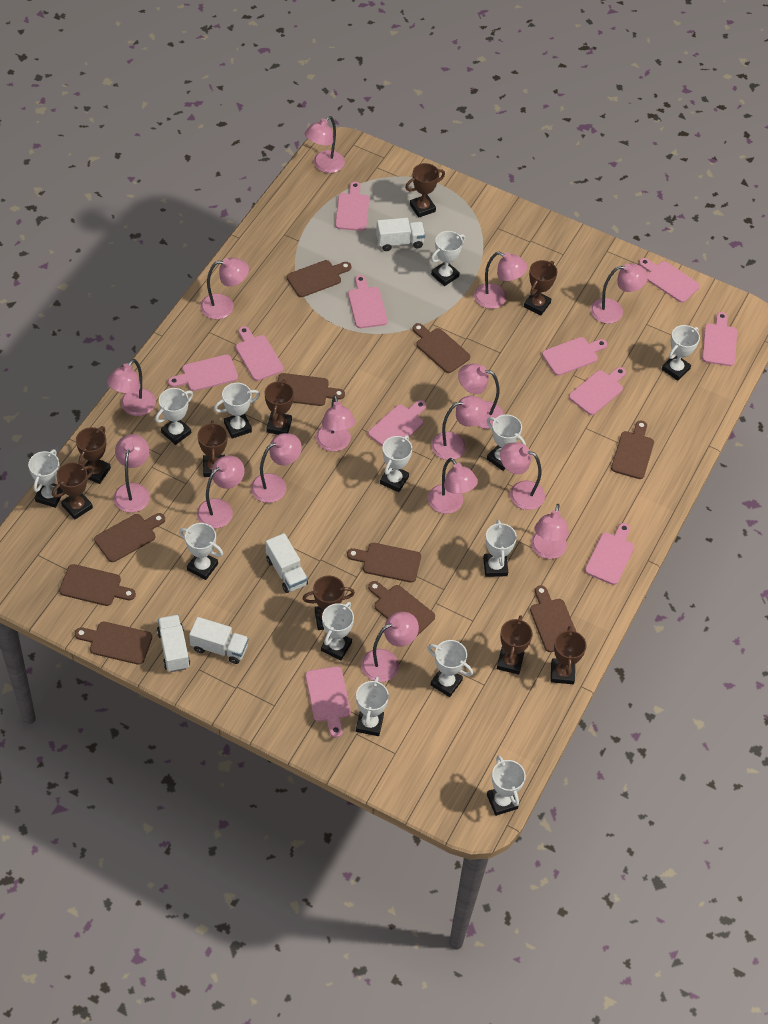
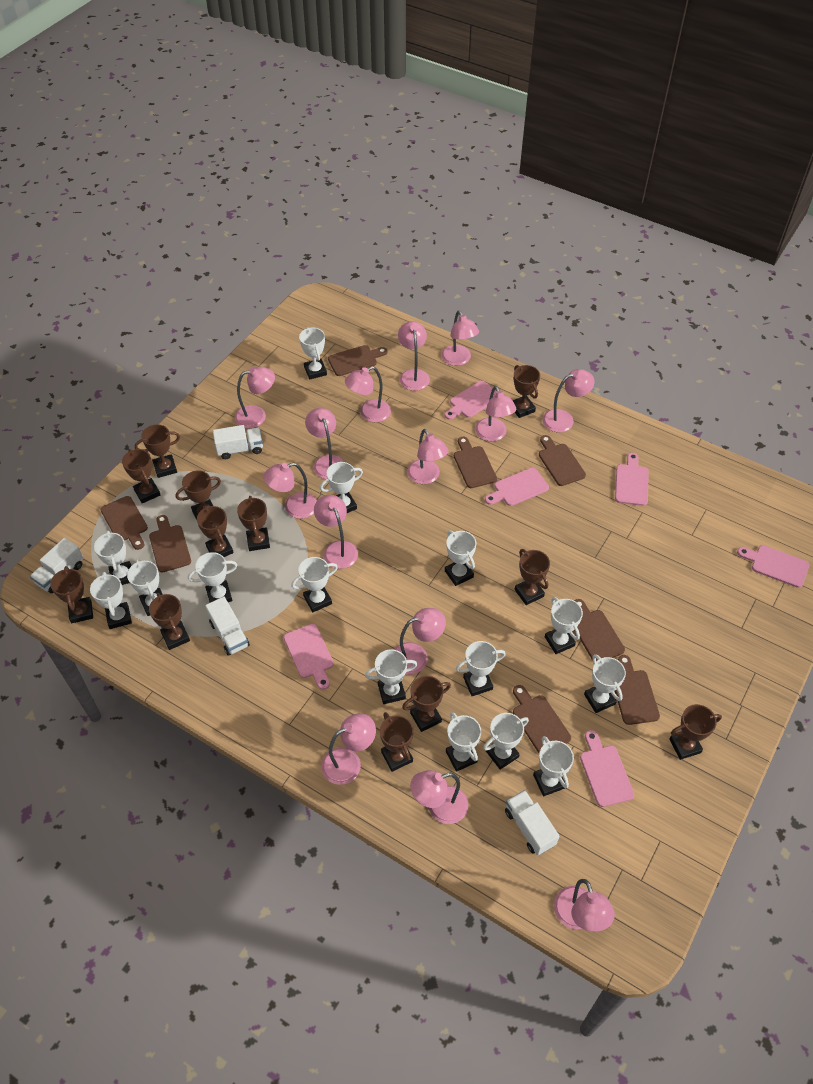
brown cutting board: 10 -> 8
brown trophy: 9 -> 12
pink cutting board: 11 -> 6
pink lamp: 15 -> 14
white trophy: 13 -> 15

